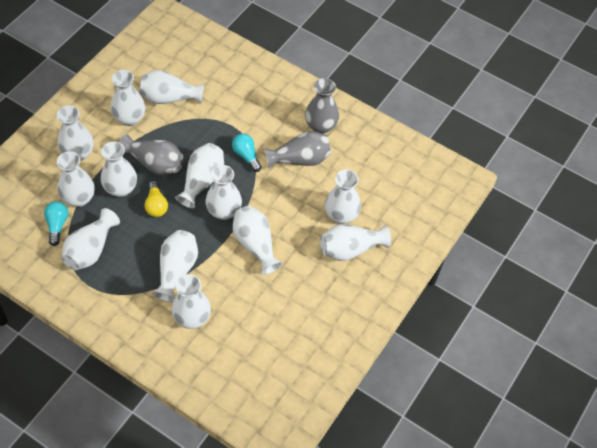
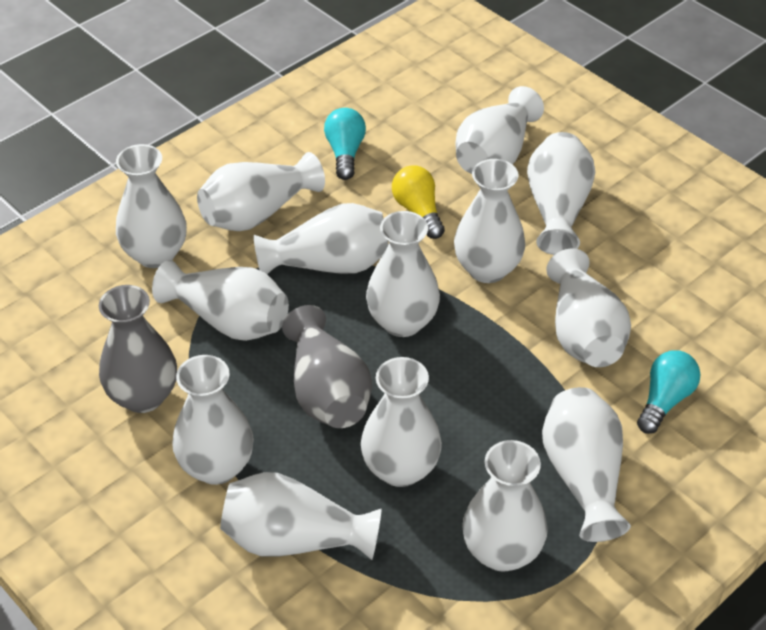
grey vase: 3 -> 2
white vase: 13 -> 14

